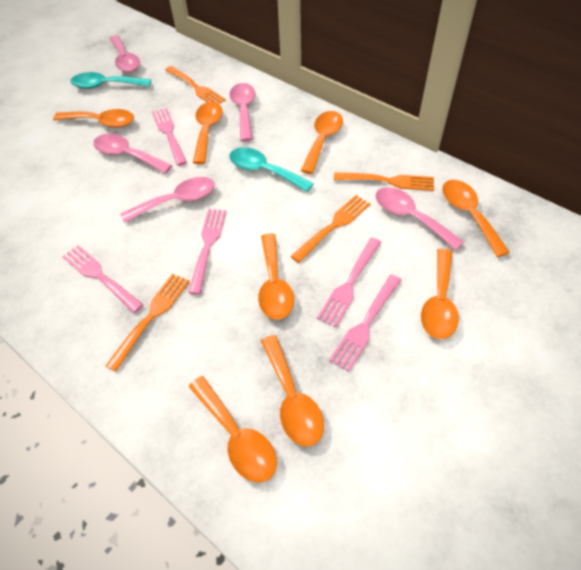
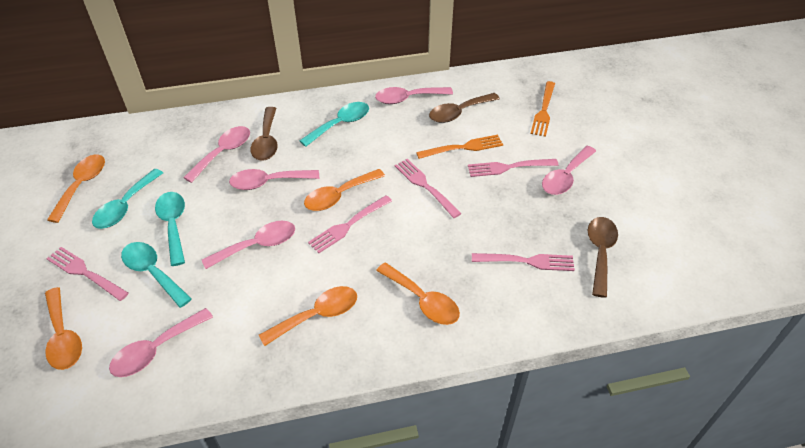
brown spoon: 0 -> 3
orange fork: 4 -> 2
orange spoon: 8 -> 5
pink spoon: 5 -> 6
turquoise spoon: 2 -> 4

